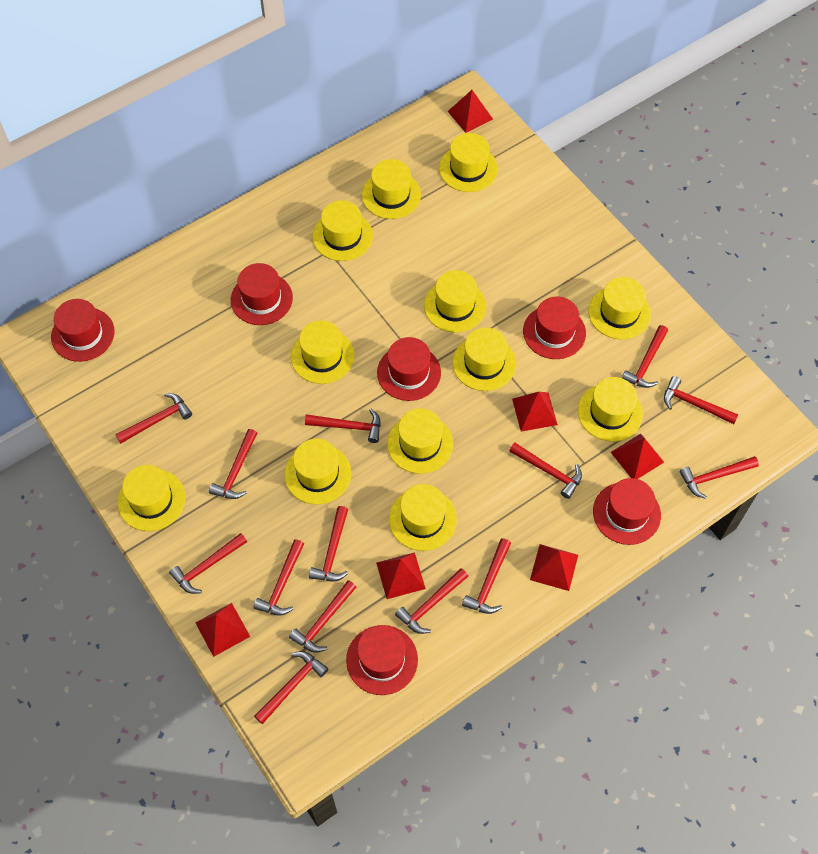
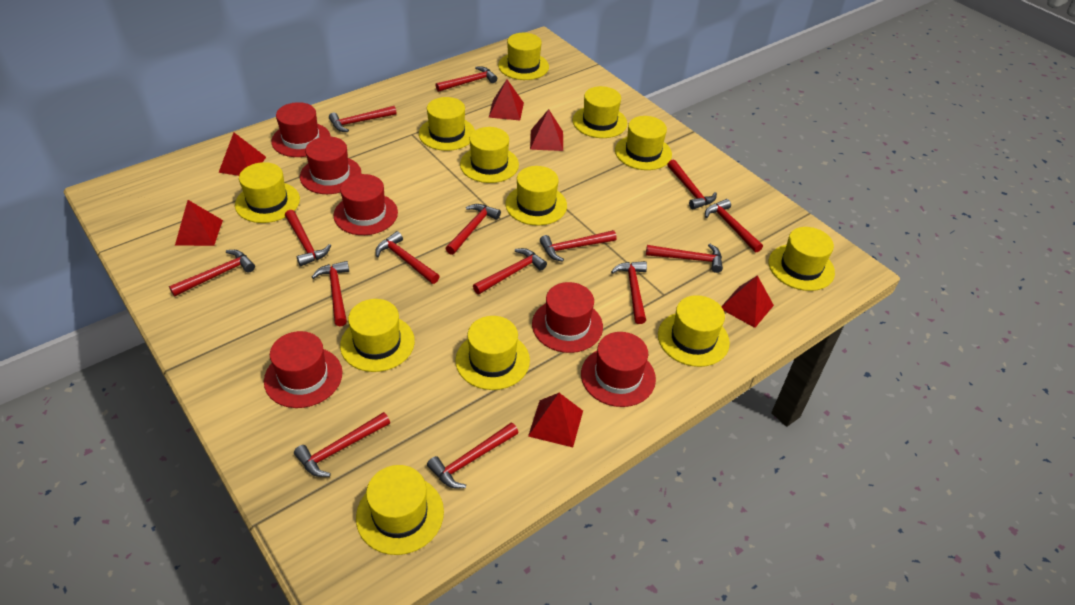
red hammer: 14 -> 15

